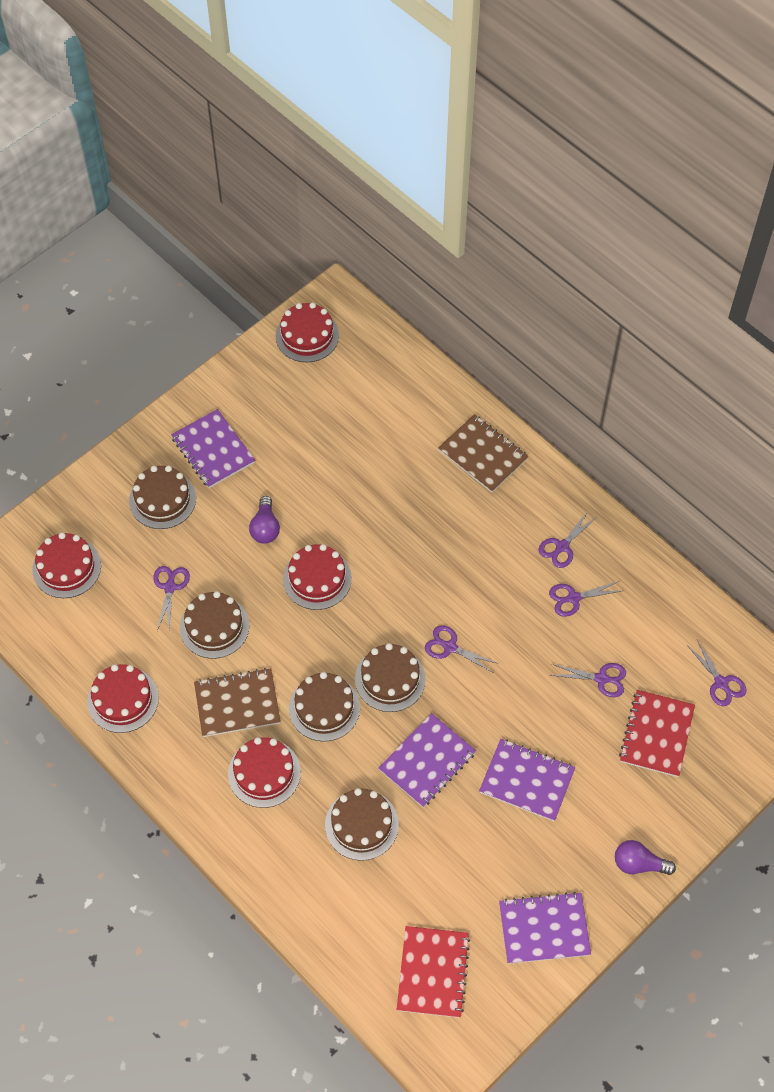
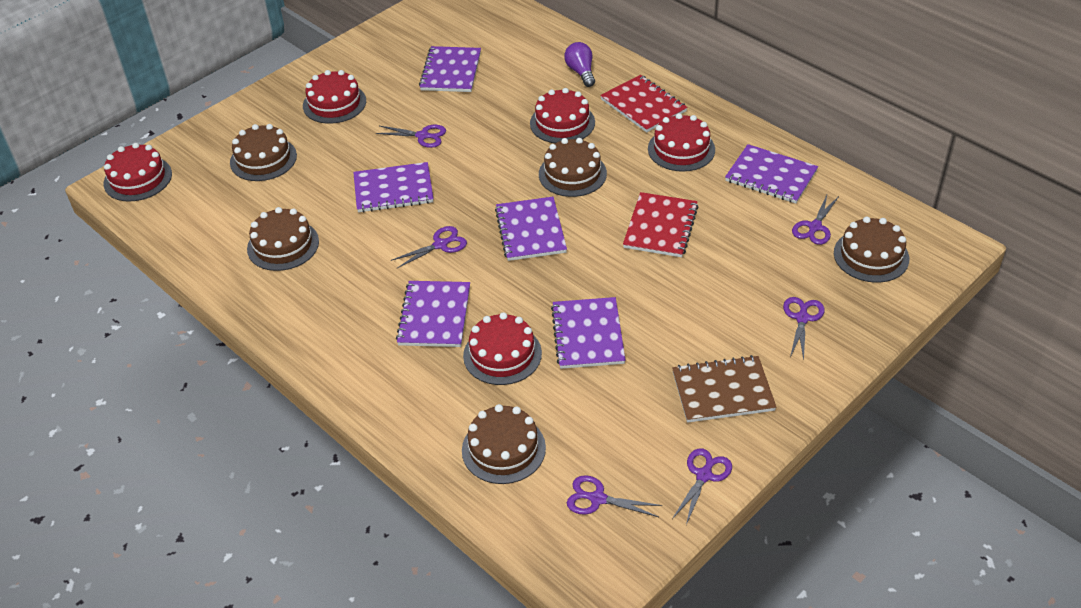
brown notebook: 2 -> 1
purple light bulb: 2 -> 1
purple notebook: 4 -> 6

